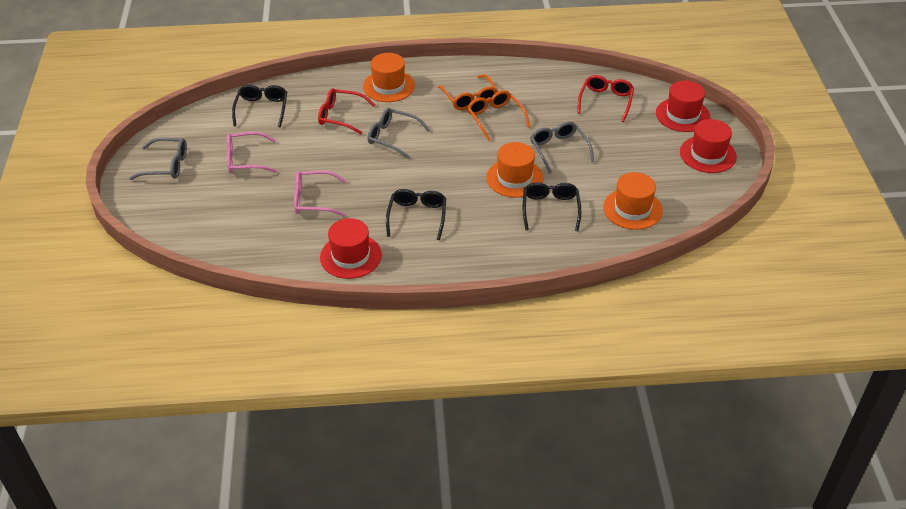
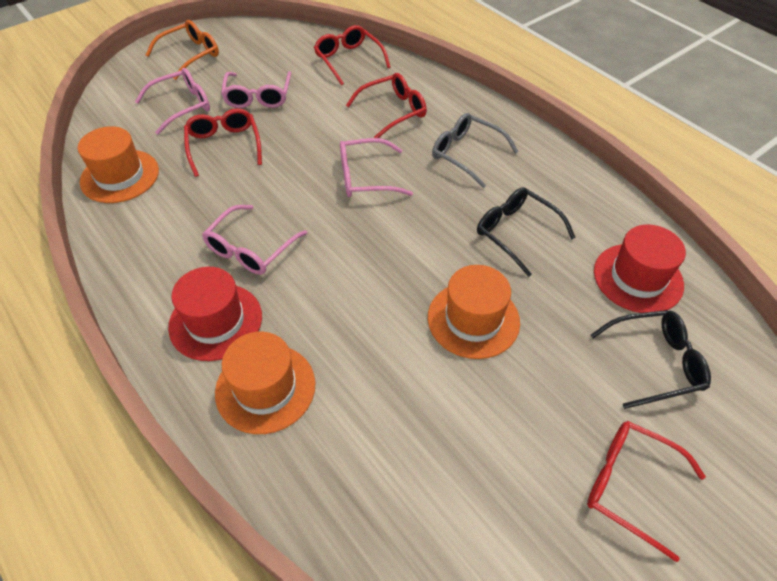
black glasses: 3 -> 2
grey glasses: 3 -> 1
orange glasses: 2 -> 1
pink glasses: 2 -> 4
red glasses: 2 -> 4
red hat: 3 -> 2

